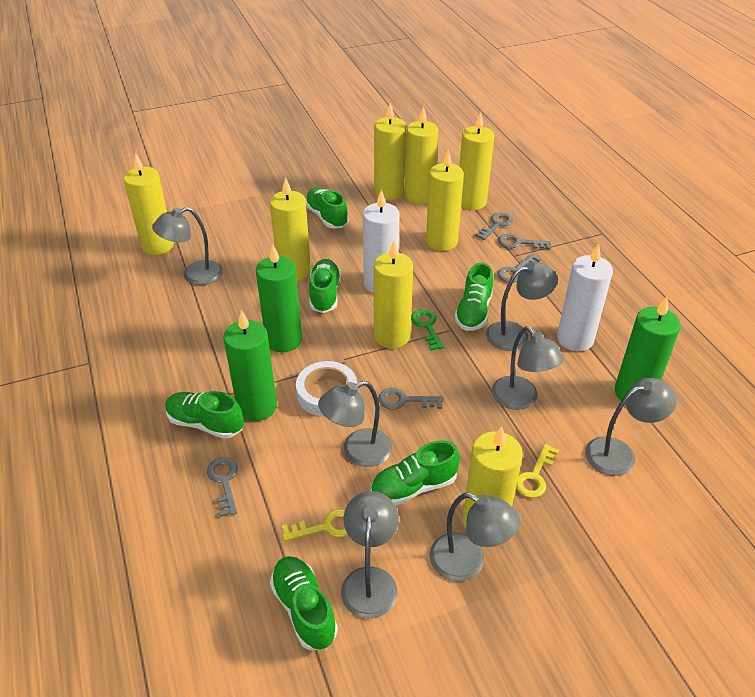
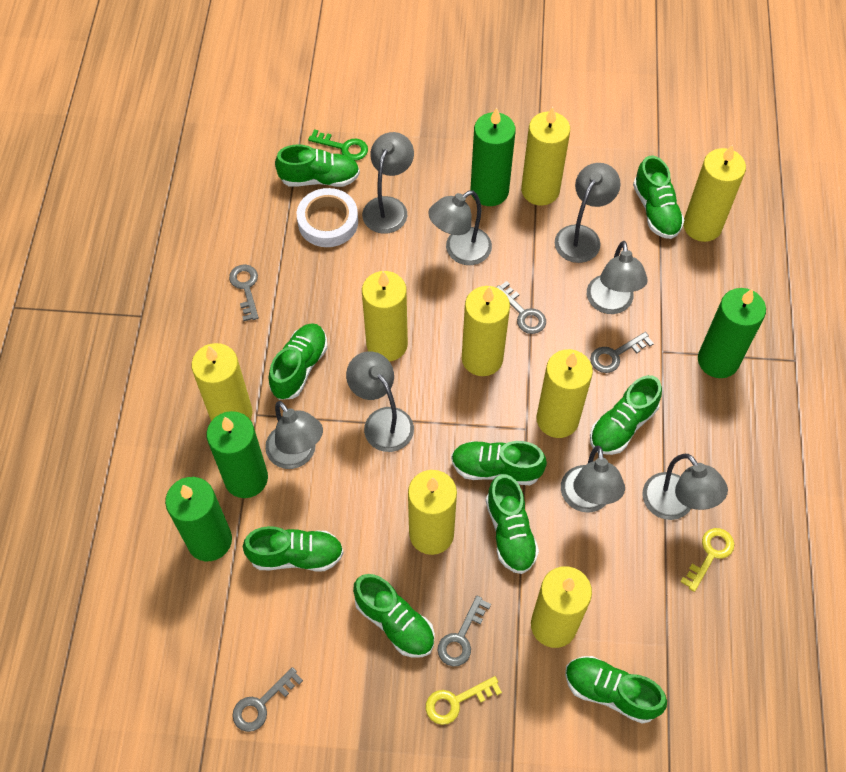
green candle: 3 -> 4
green shoe: 6 -> 9
grey lamp: 7 -> 8
white candle: 2 -> 0

